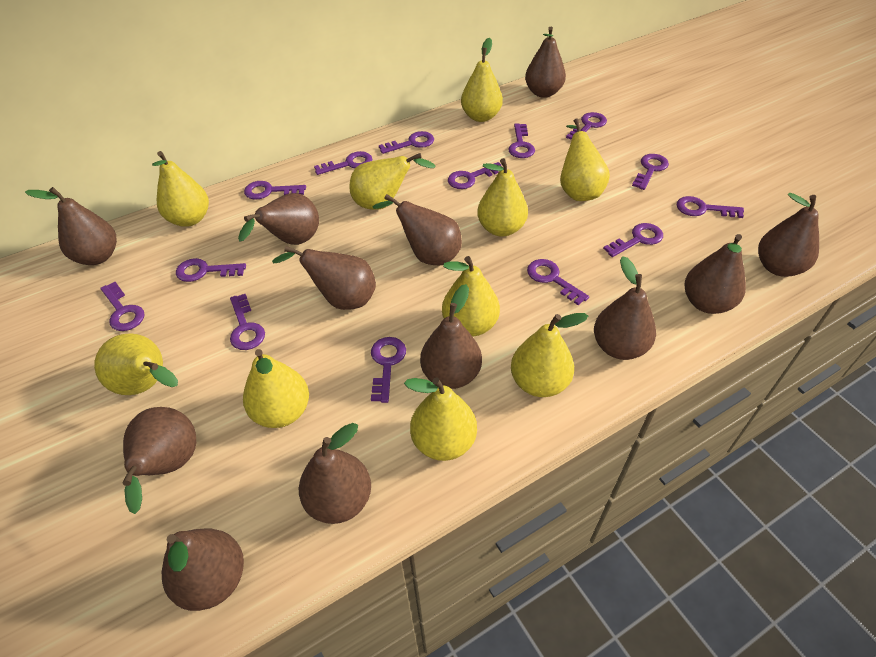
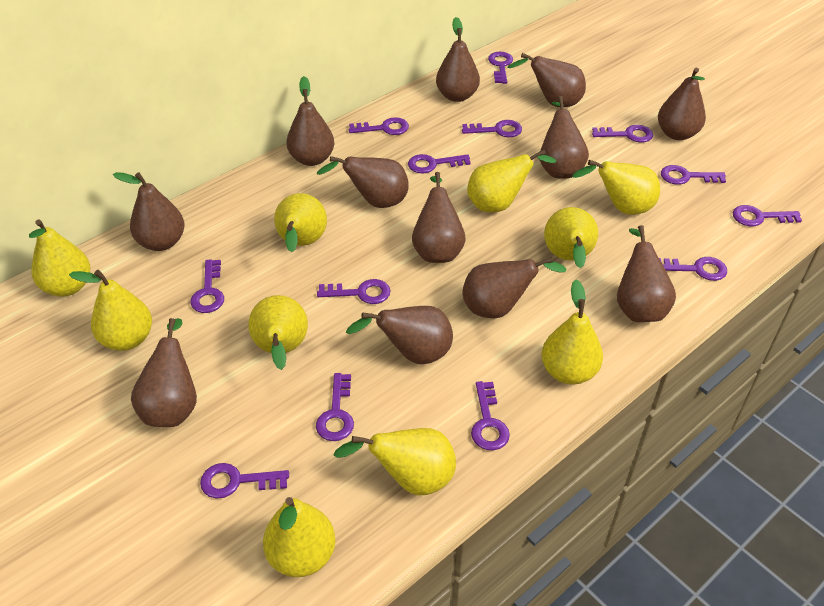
purple key: 14 -> 13

